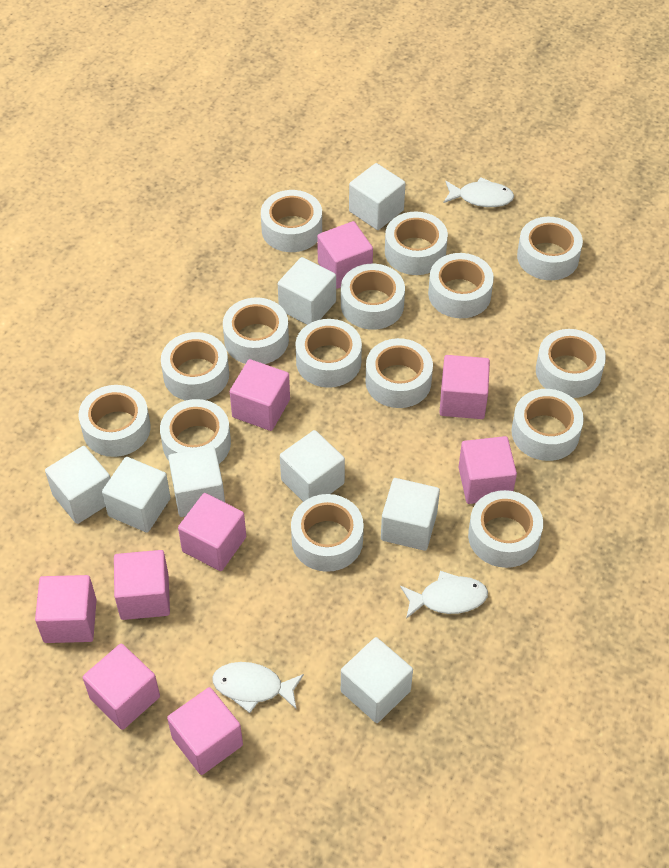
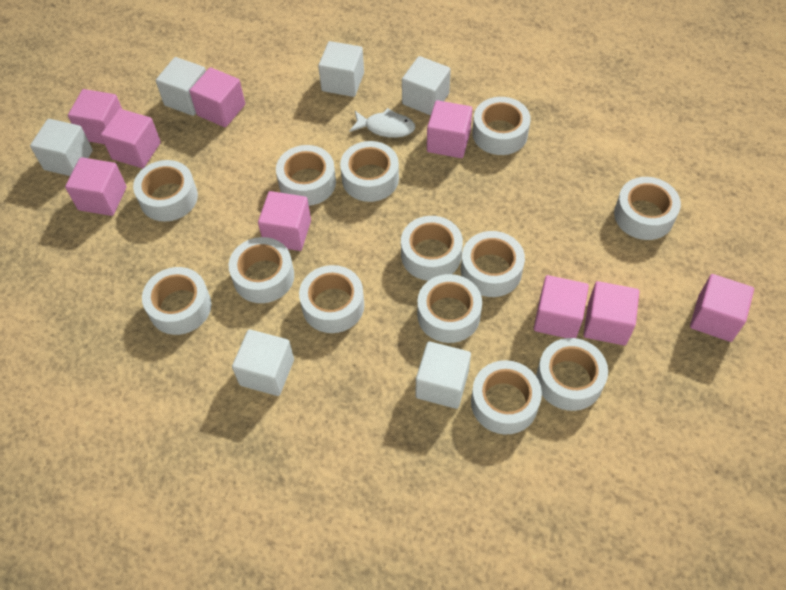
white cube: 8 -> 6
white fish: 3 -> 1
white tape: 15 -> 13

